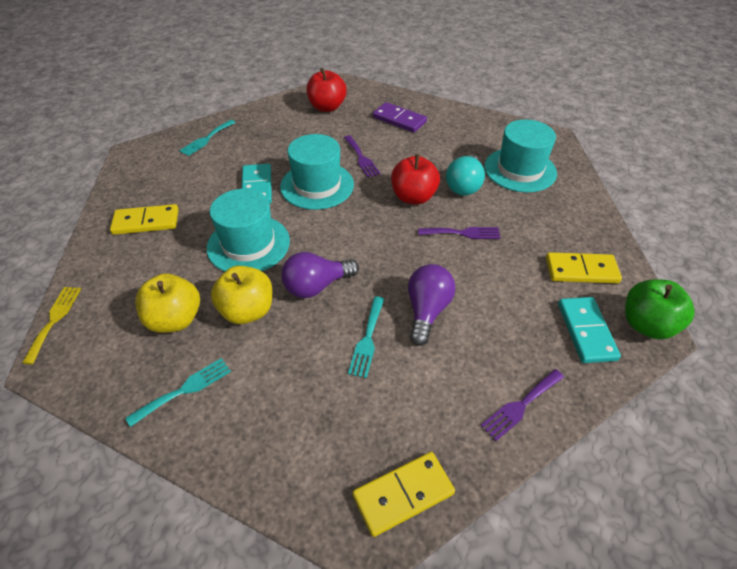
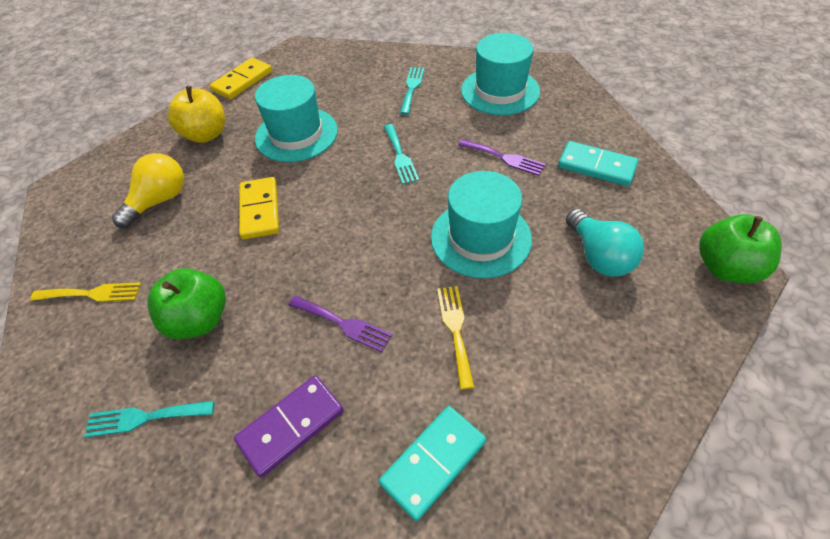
green apple: 1 -> 2
purple fork: 3 -> 2
purple light bulb: 2 -> 0
red apple: 2 -> 0
yellow apple: 2 -> 1
yellow domino: 3 -> 2
yellow fork: 1 -> 2
yellow light bulb: 0 -> 1

